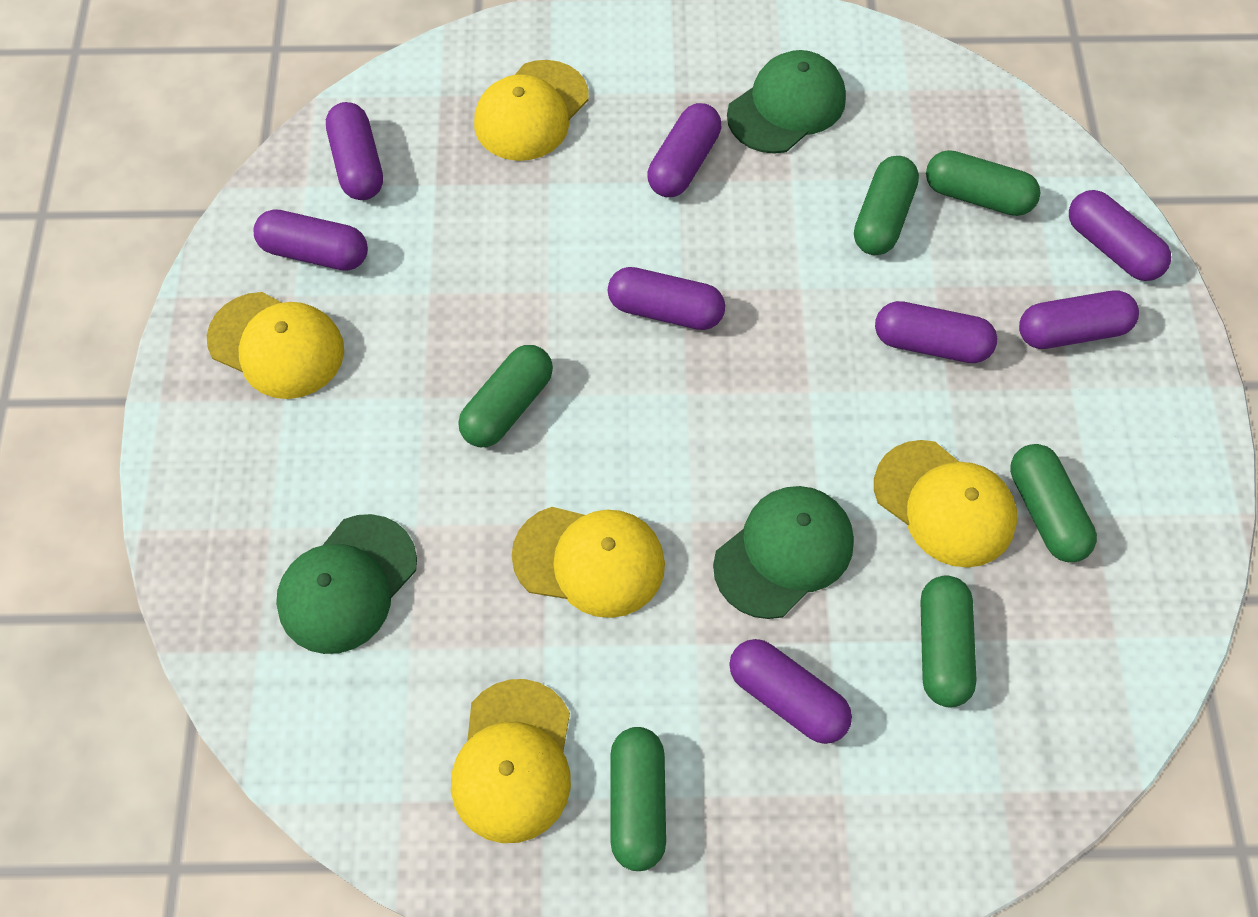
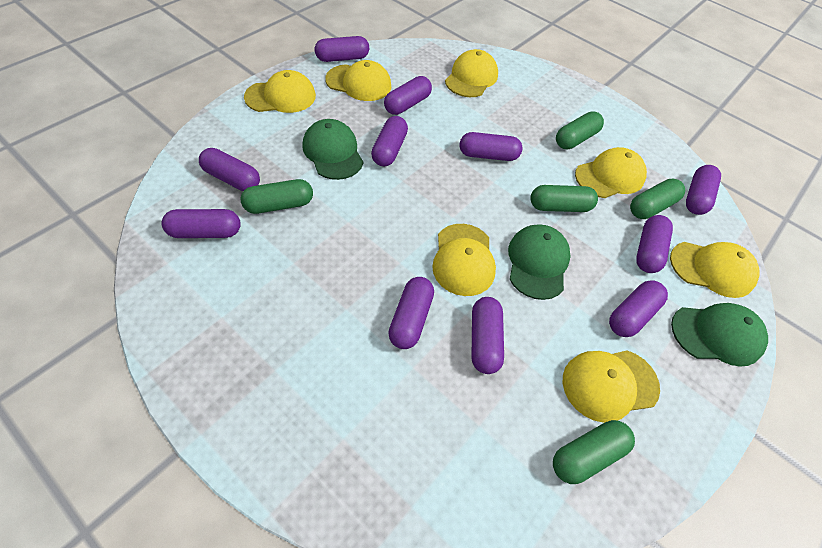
green capsule: 6 -> 5
purple capsule: 8 -> 11
yellow cap: 5 -> 7

